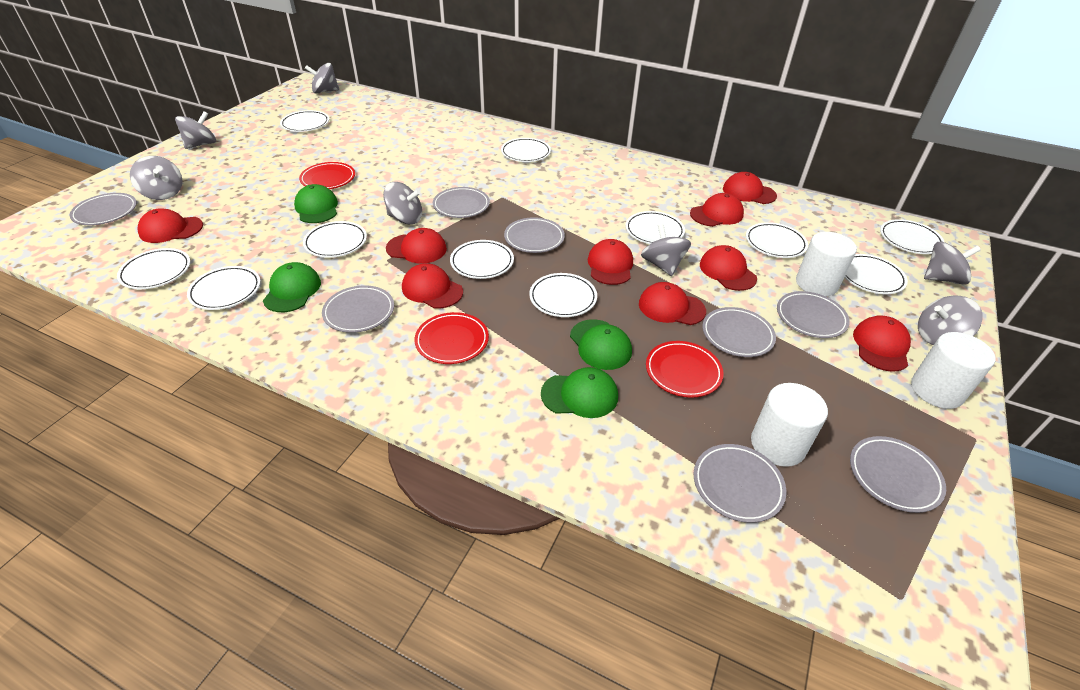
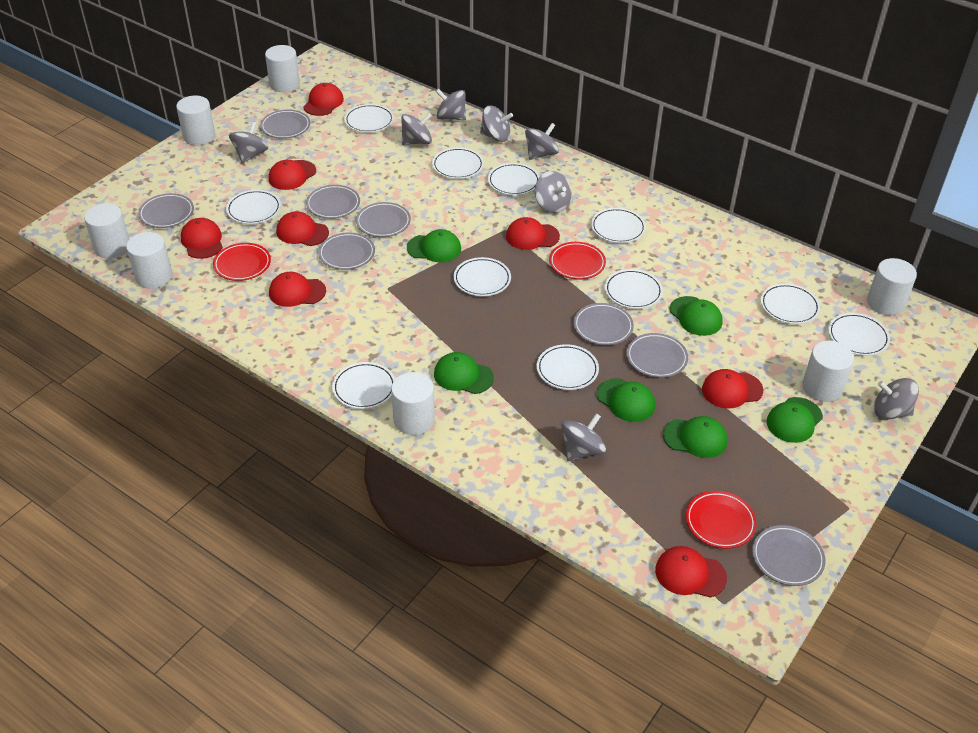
green cap: 4 -> 6
grey spinning top: 7 -> 8
red cap: 9 -> 8
white cylinder: 3 -> 7

